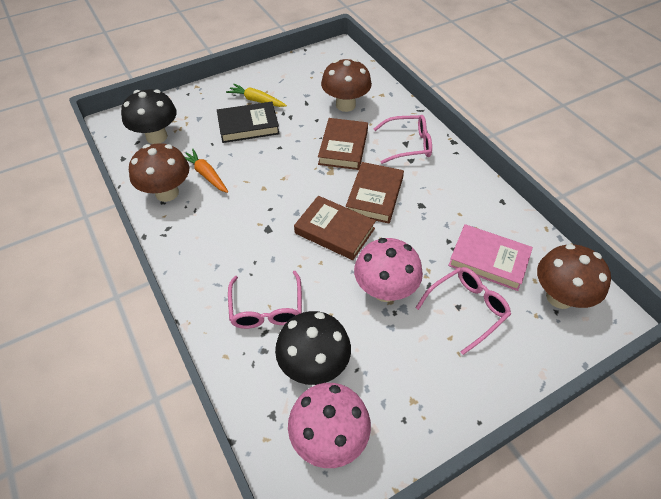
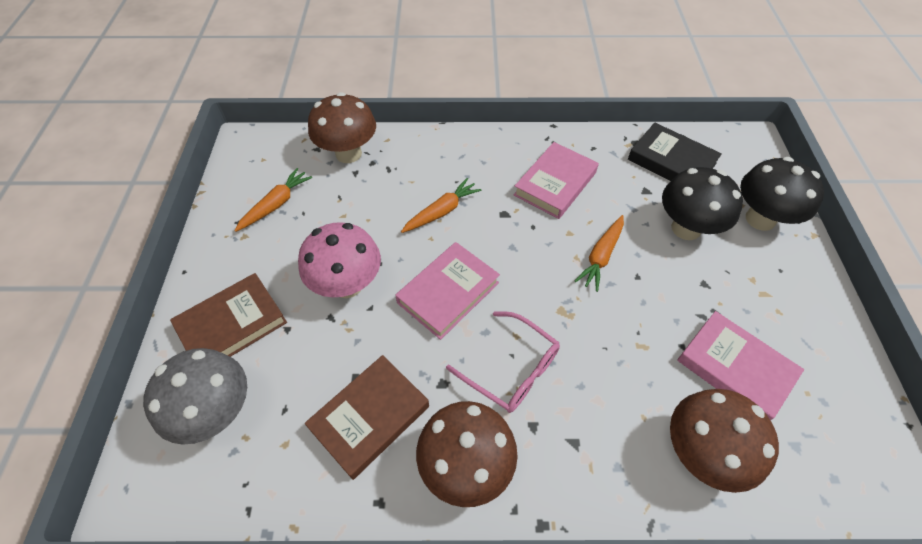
brown book: 3 -> 2
grey mushroom: 0 -> 1
orange carrot: 1 -> 3
pink book: 1 -> 3
pink glasses: 3 -> 1
pink mushroom: 2 -> 1
yellow carrot: 1 -> 0

